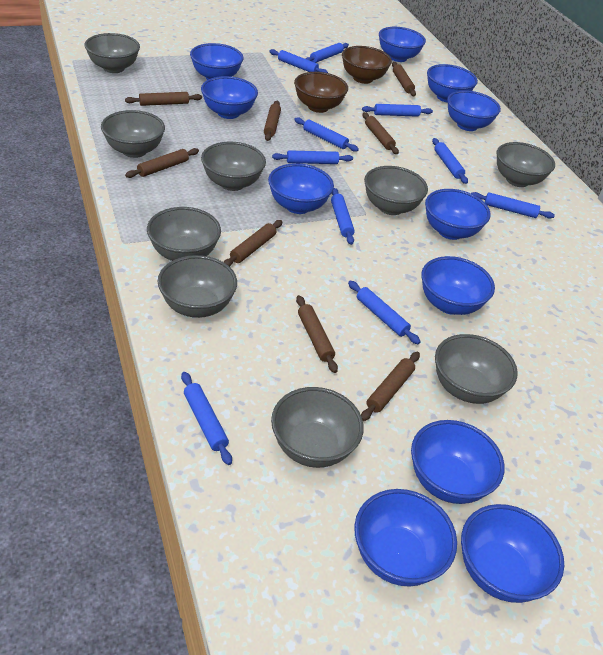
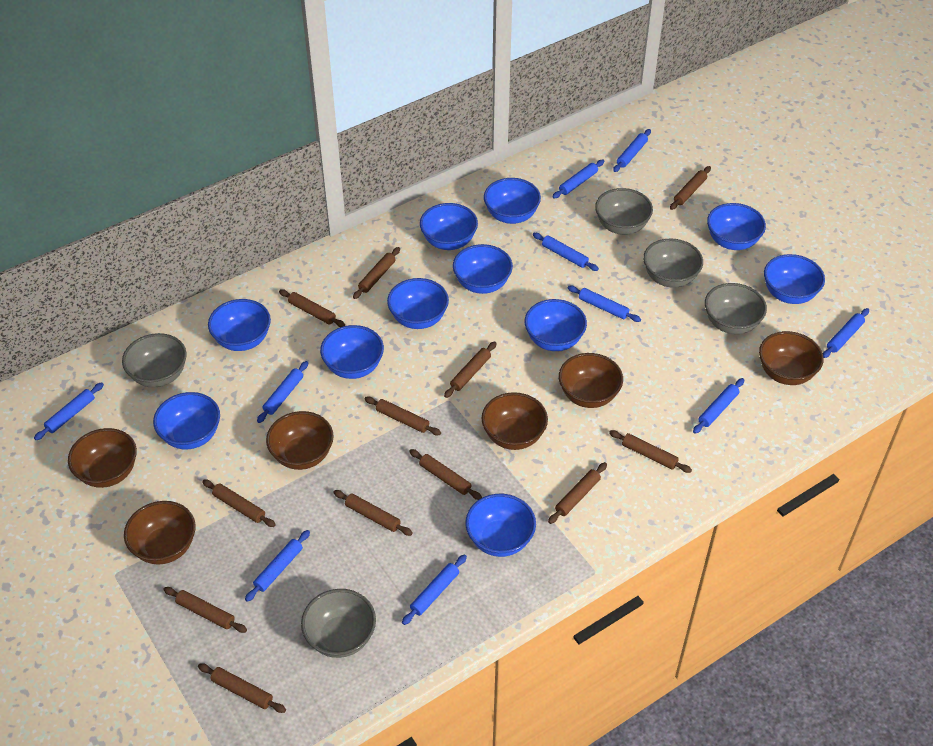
brown bowl: 2 -> 6
brown rolling pin: 8 -> 12
grey bowl: 9 -> 5

